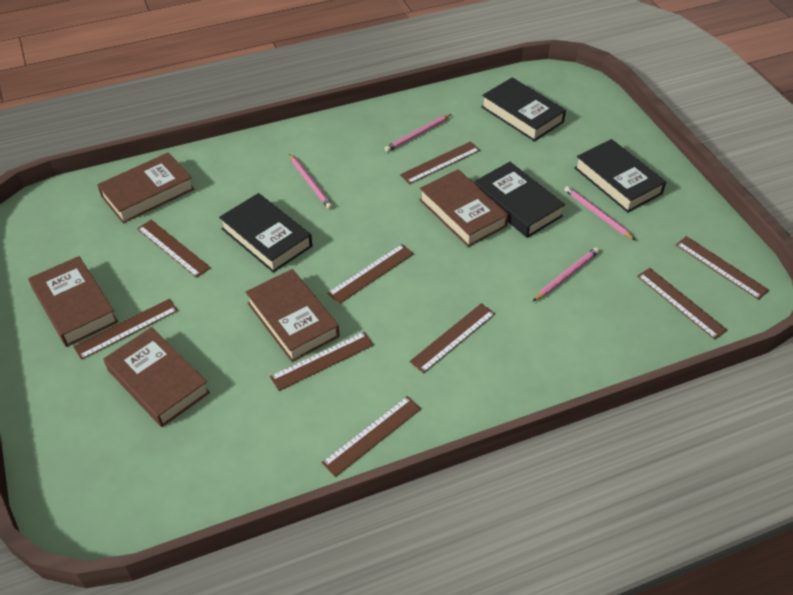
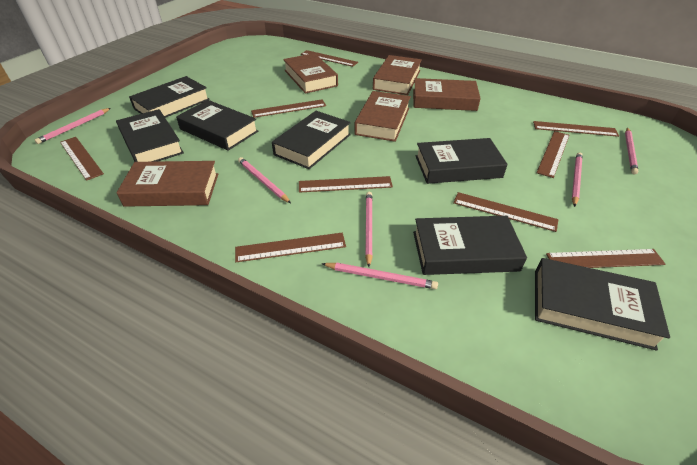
black book: 4 -> 7
pink pencil: 4 -> 6

